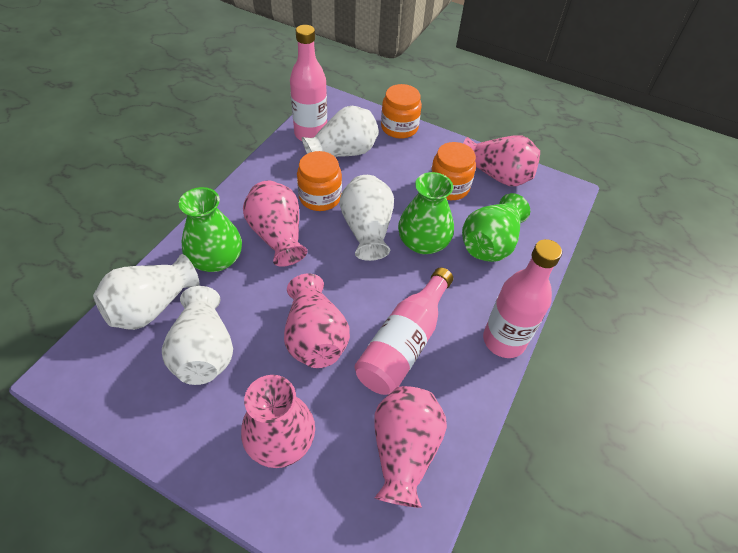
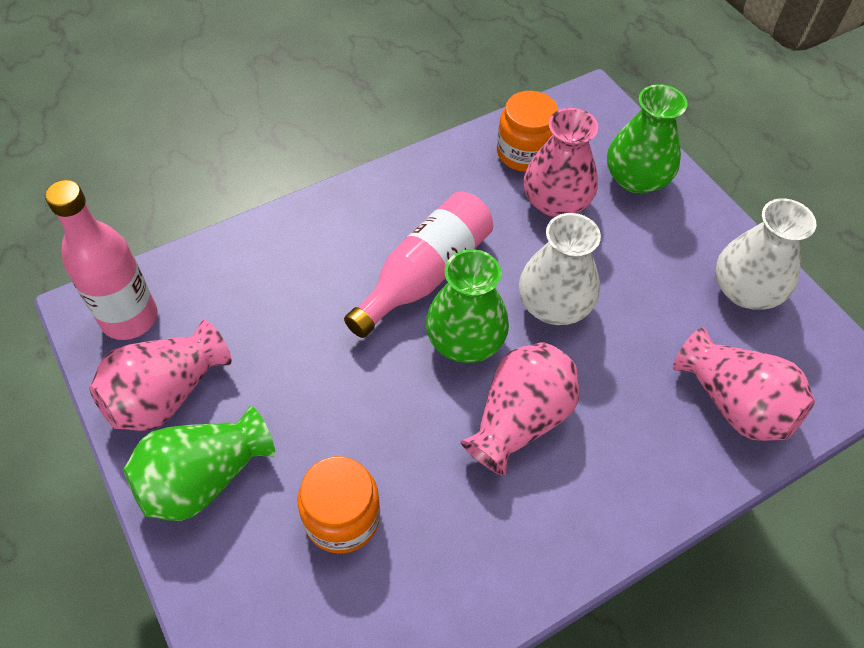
orange jar: 3 -> 2
pink bottle: 3 -> 2
pink vase: 5 -> 4
white vase: 4 -> 2

